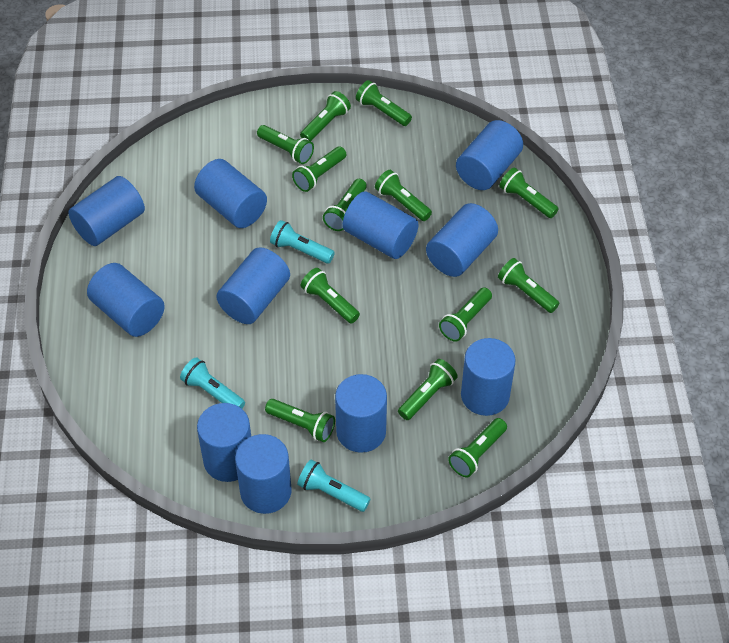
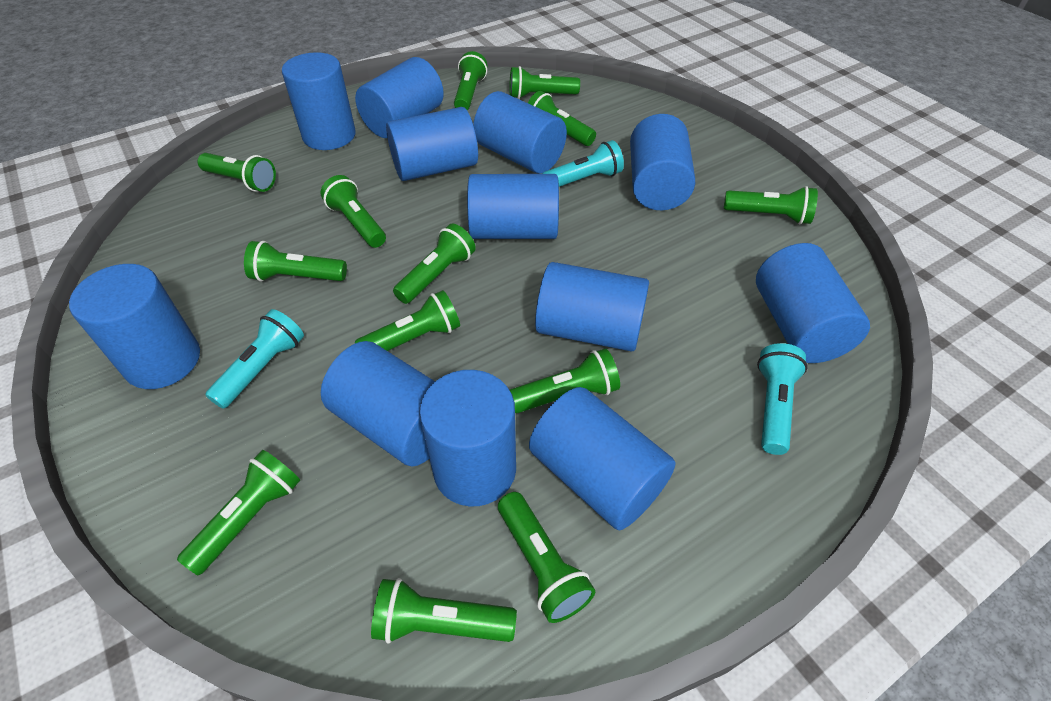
blue cylinder: 11 -> 12

